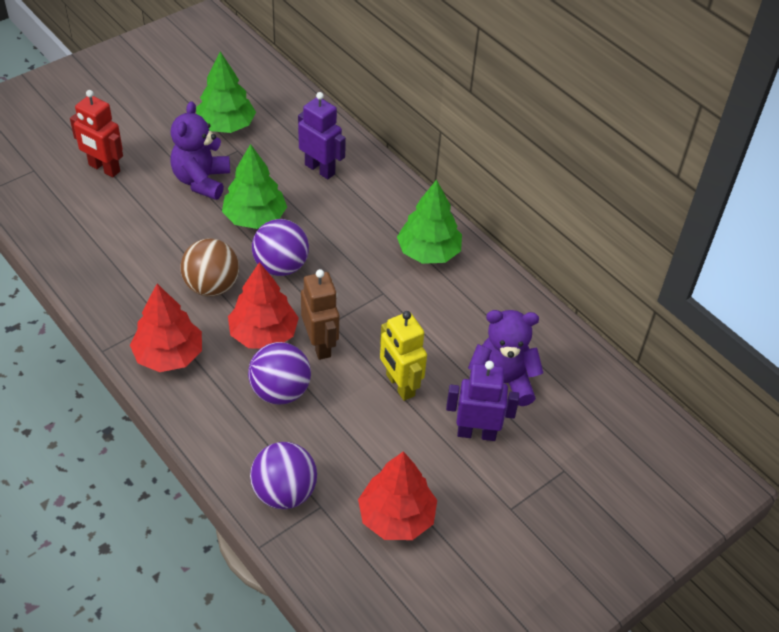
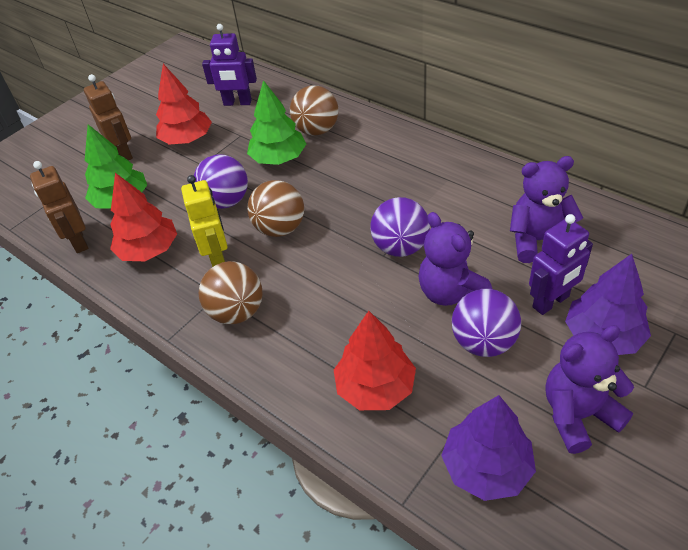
brown ball: 1 -> 3
brown robot: 1 -> 2
green tree: 3 -> 2
purple teddy bear: 2 -> 3
purple tree: 0 -> 2
red robot: 1 -> 0

